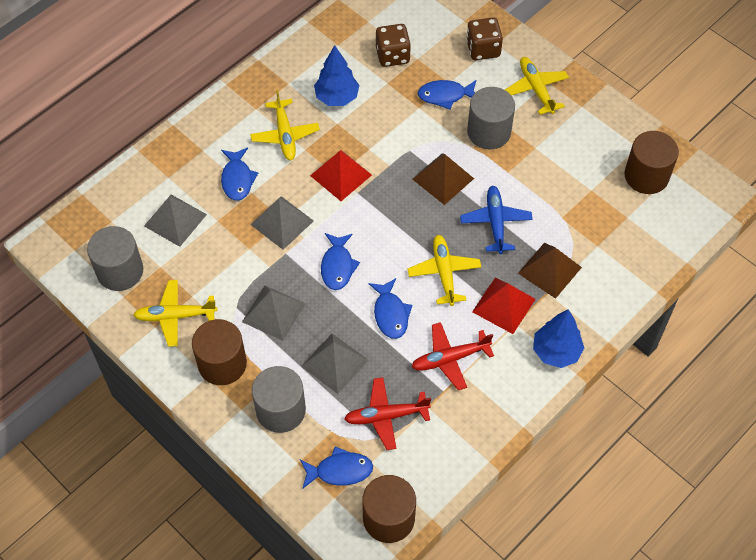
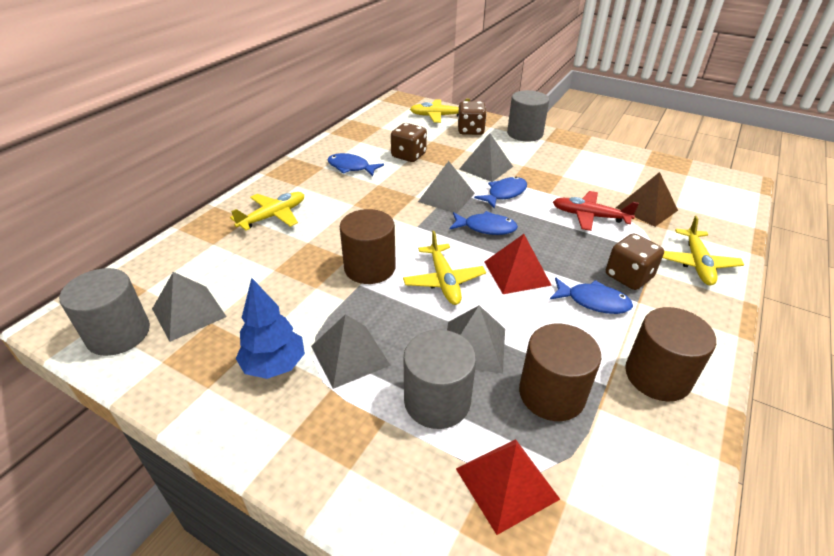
blue fish: 5 -> 4
blue plane: 1 -> 0
blue tree: 2 -> 1
brown dice: 2 -> 3
brown pyramid: 2 -> 1
grey pyramid: 4 -> 5
red plane: 2 -> 1

